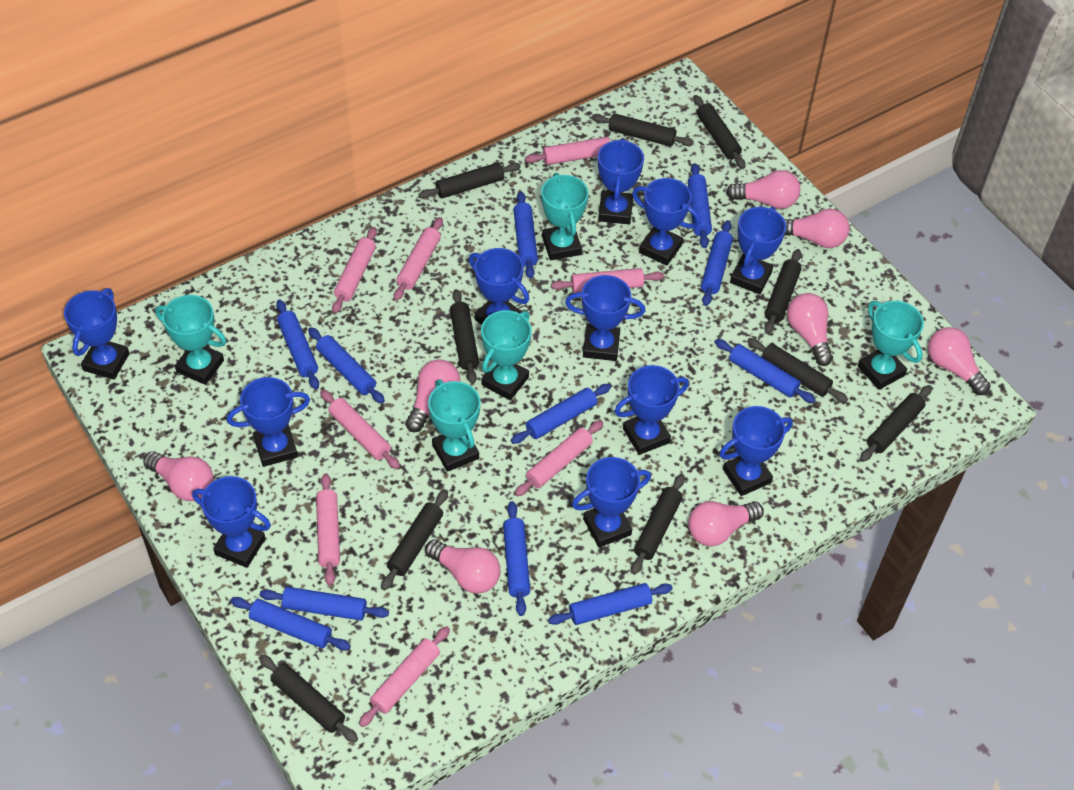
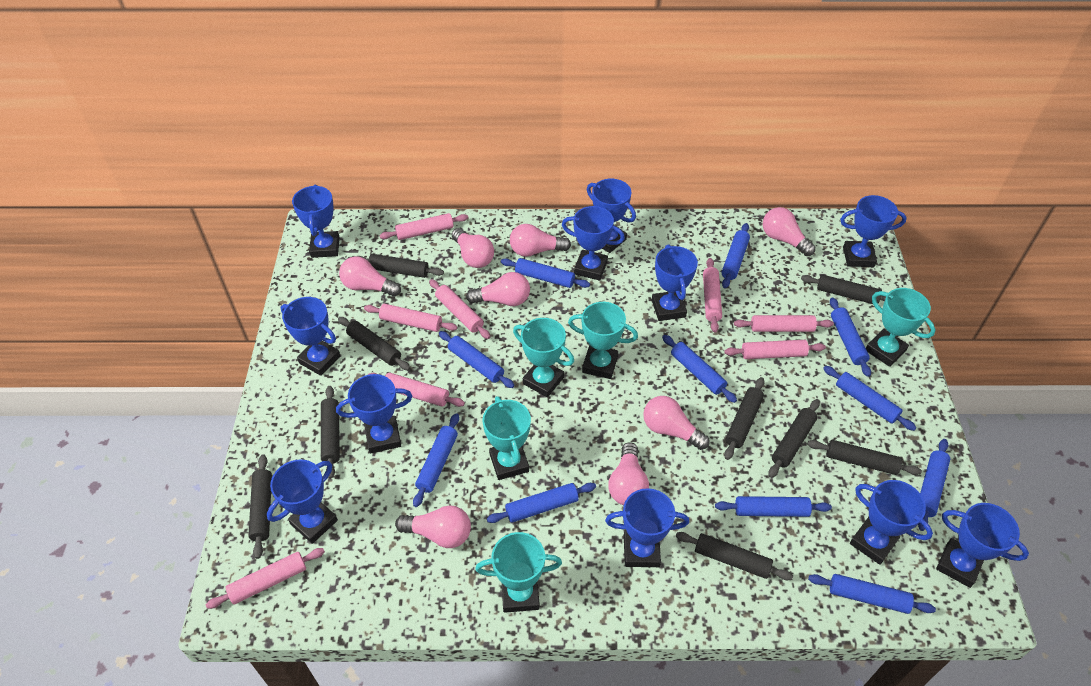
black rolling pin: 10 -> 9

